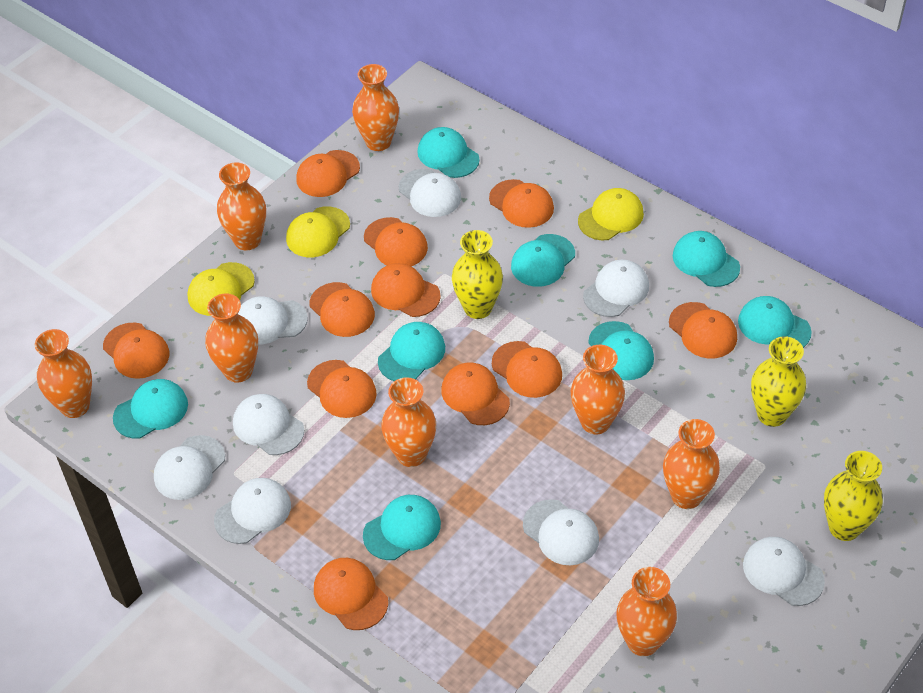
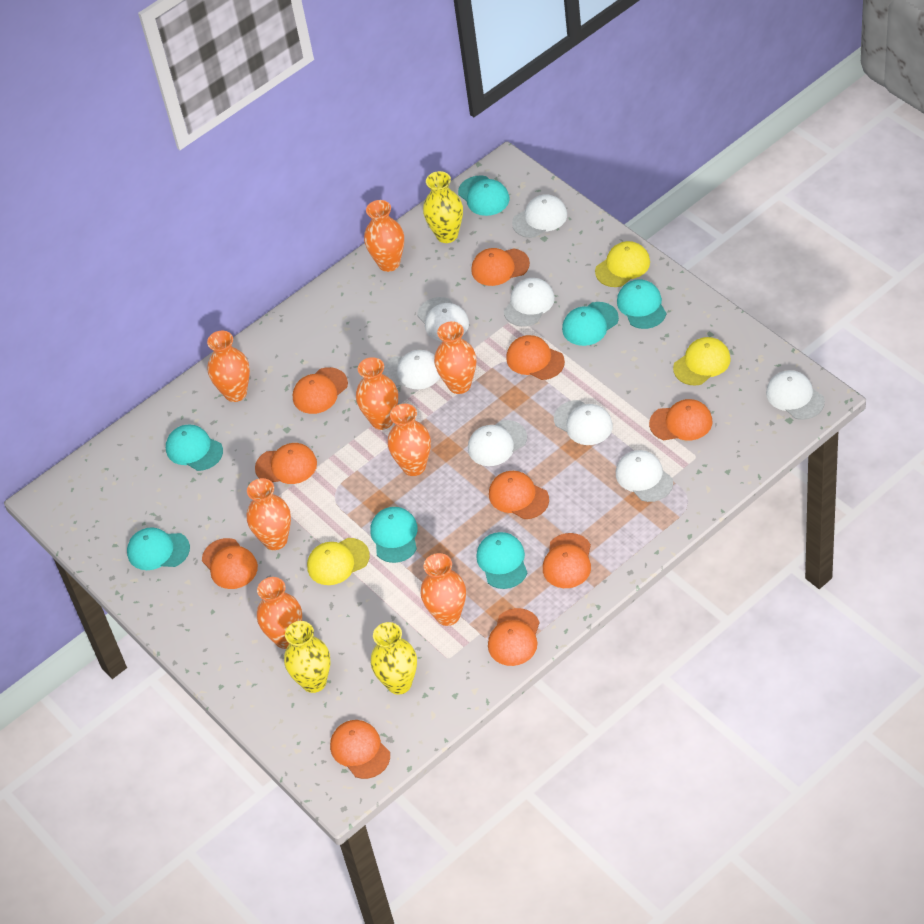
orange cap: 11 -> 10
turquoise cap: 8 -> 7

